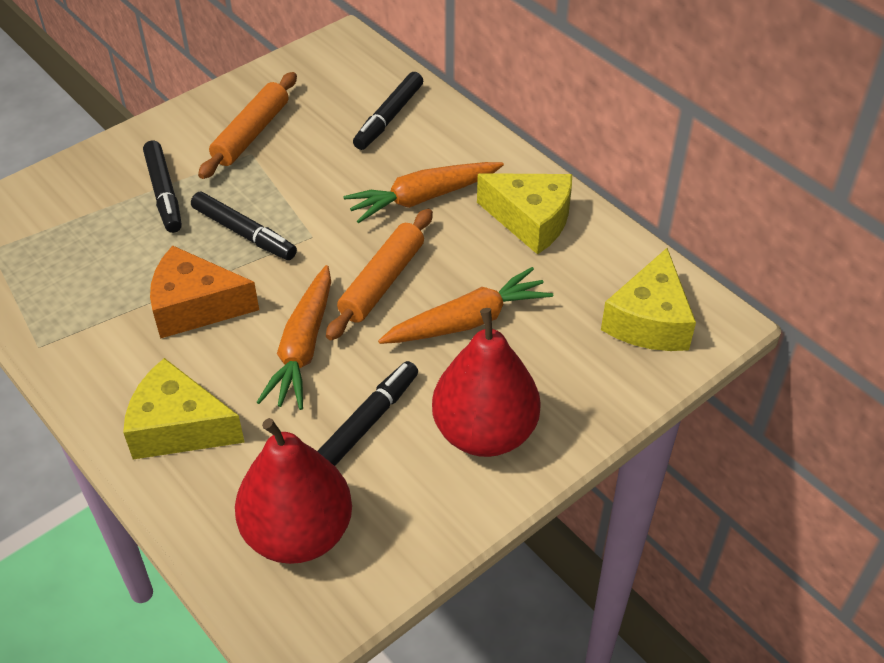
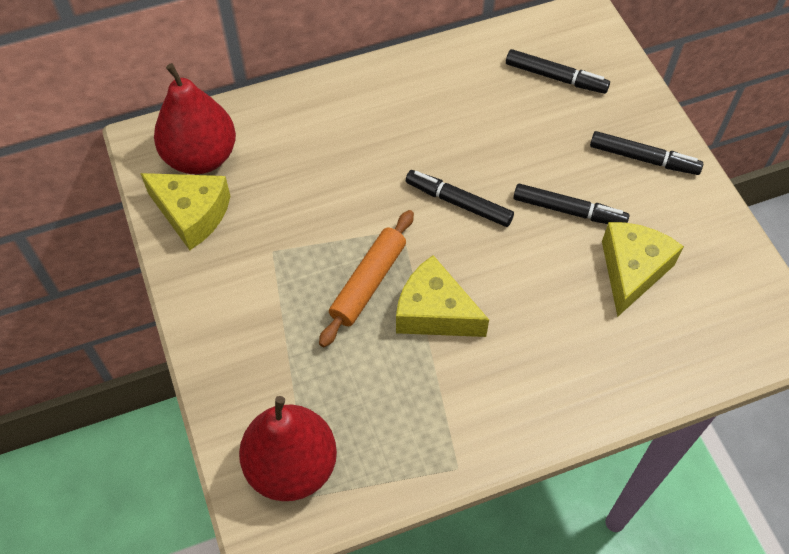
orange carrot: 3 -> 0
orange cheese: 1 -> 0
orange rolling pin: 2 -> 1

